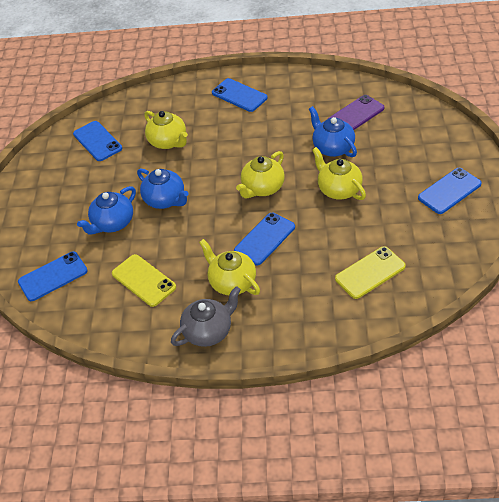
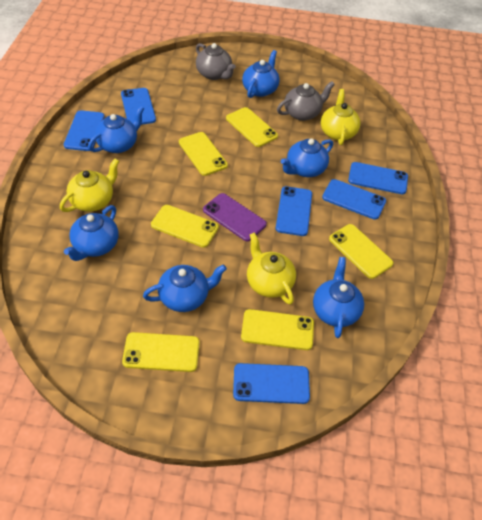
blue phone: 5 -> 6
blue teapot: 3 -> 6
grey teapot: 1 -> 2
yellow phone: 2 -> 6
yellow teapot: 4 -> 3

